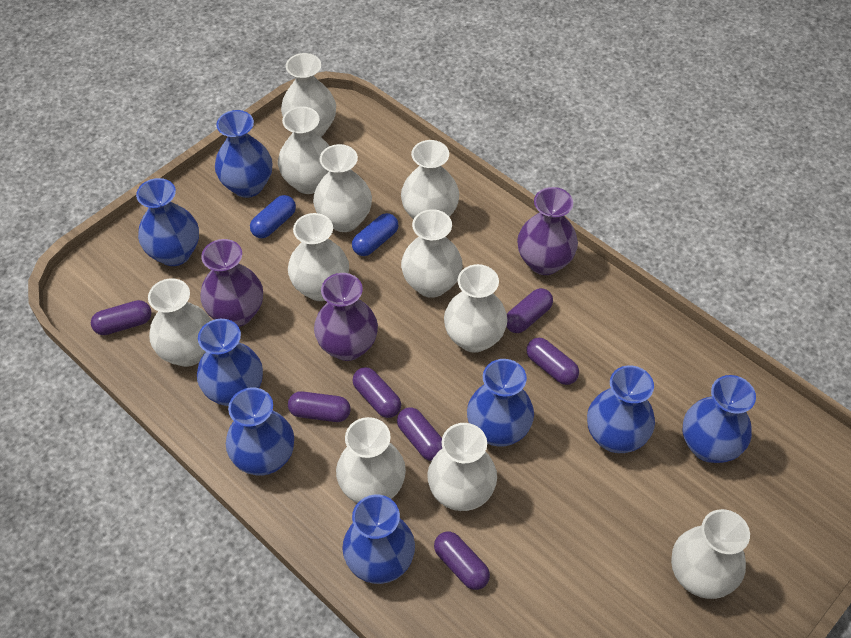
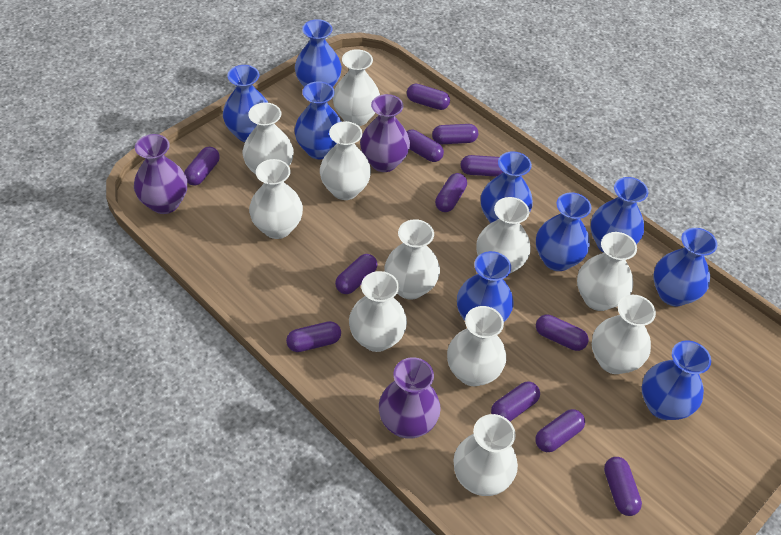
blue capsule: 2 -> 0
blue vase: 8 -> 9
purple capsule: 7 -> 12

